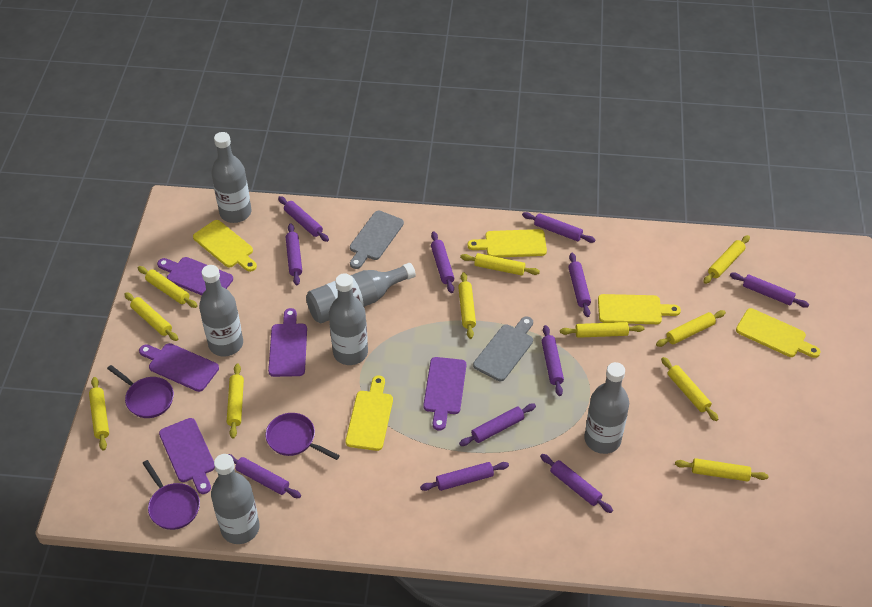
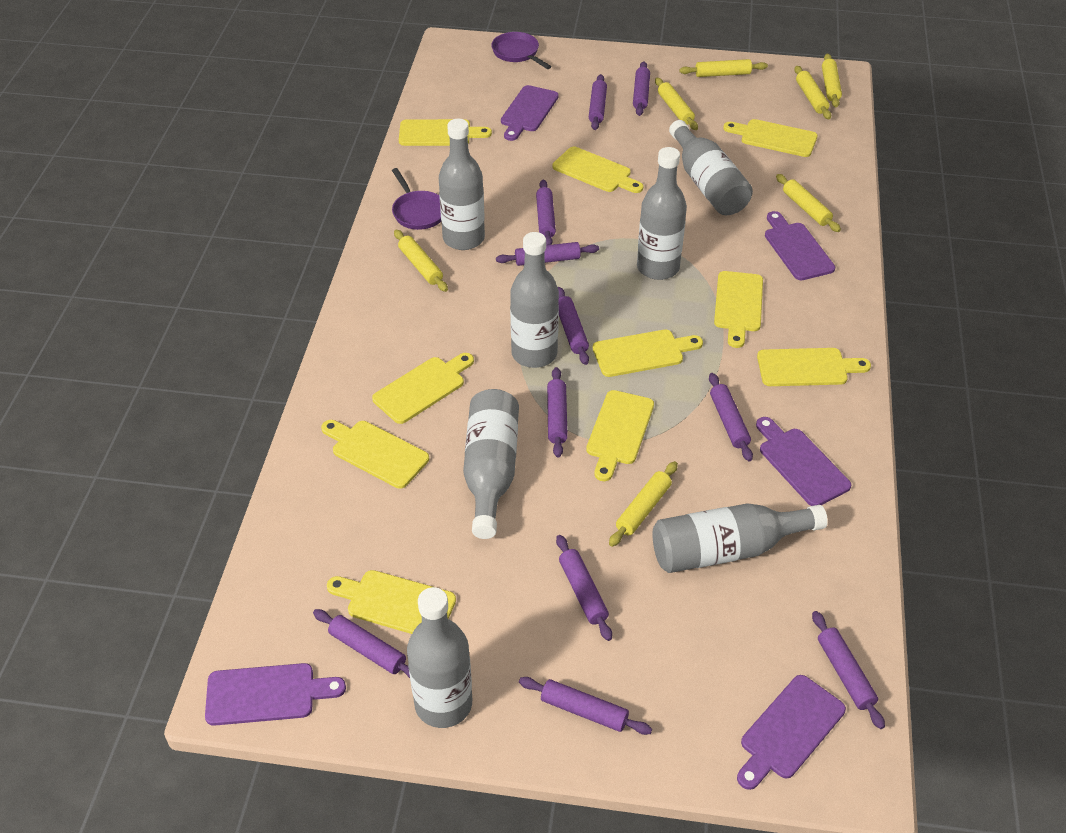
grey bottle: 6 -> 7
grey cutting board: 2 -> 0
purple pan: 3 -> 2
yellow cutting board: 5 -> 10
yellow rolling pin: 11 -> 7

